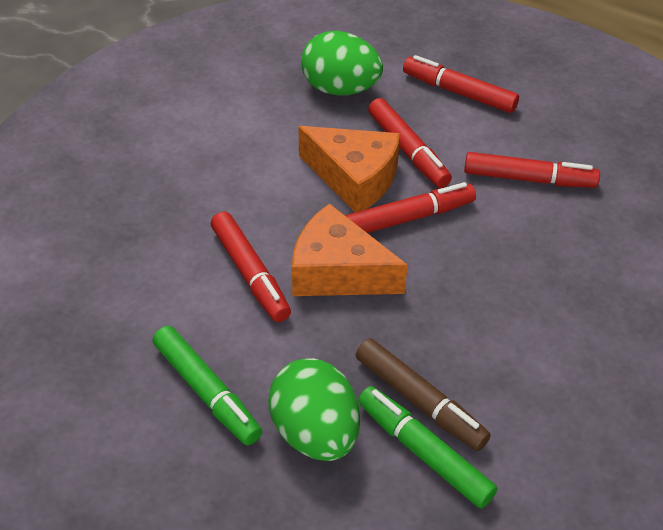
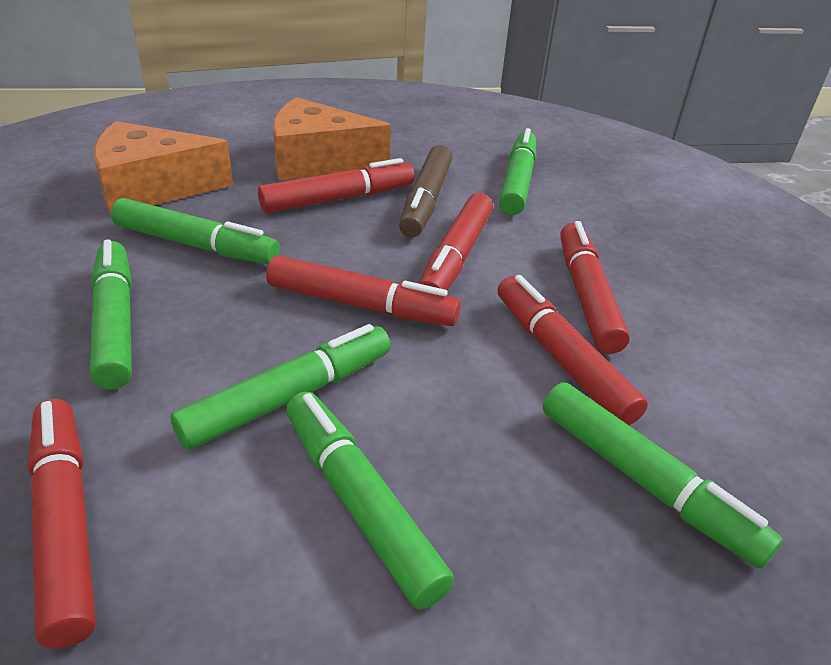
green egg: 2 -> 0
green marker: 2 -> 6
red marker: 5 -> 6

